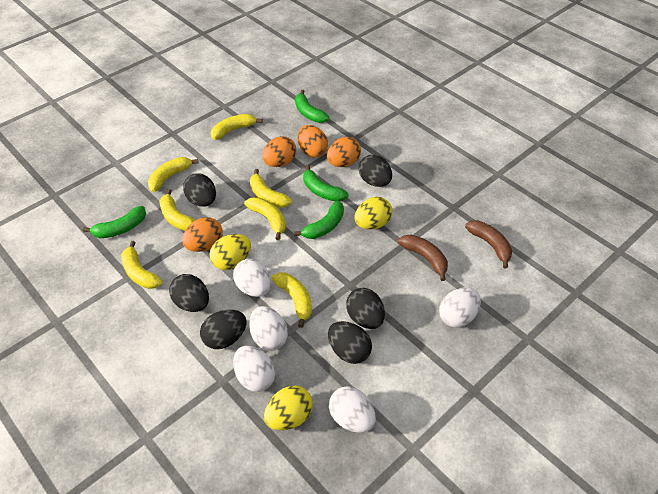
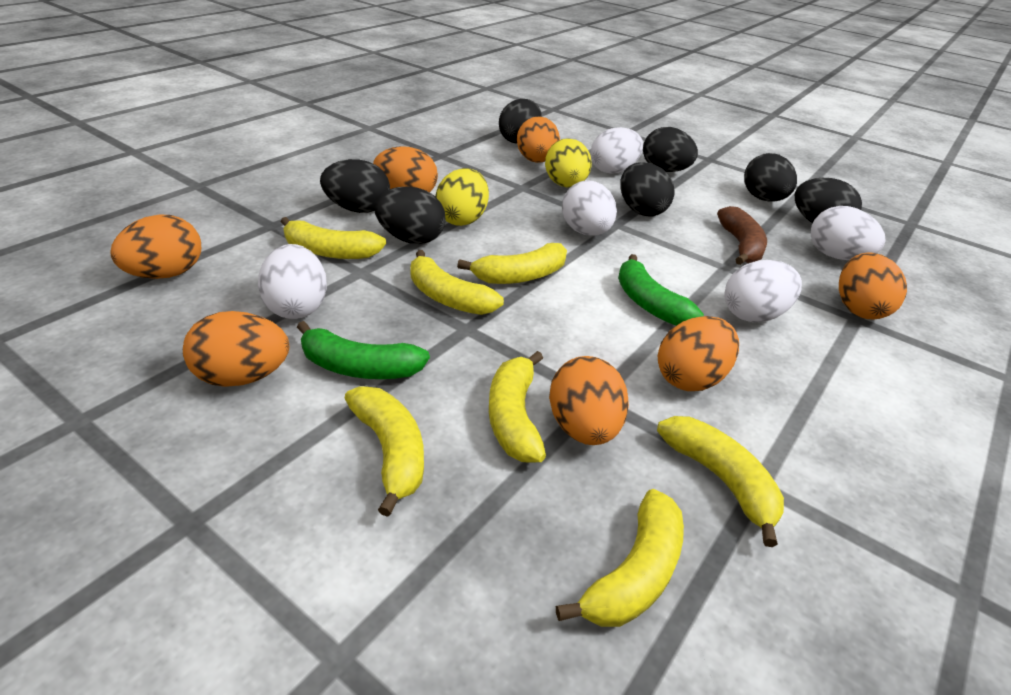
black egg: 6 -> 7
brown banana: 2 -> 1
green banana: 4 -> 2
orange egg: 4 -> 7
yellow egg: 3 -> 2

